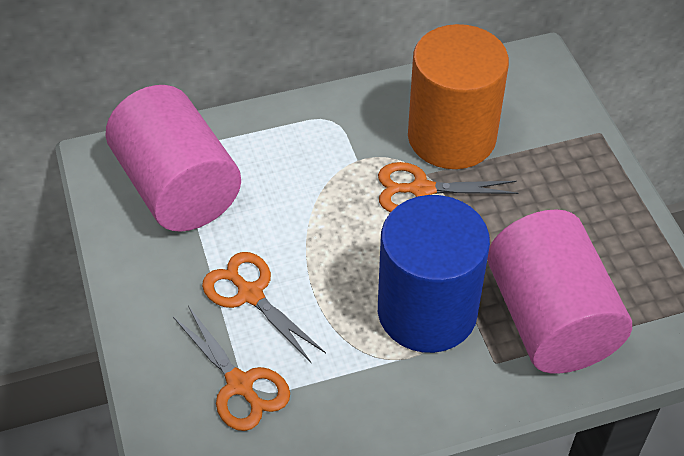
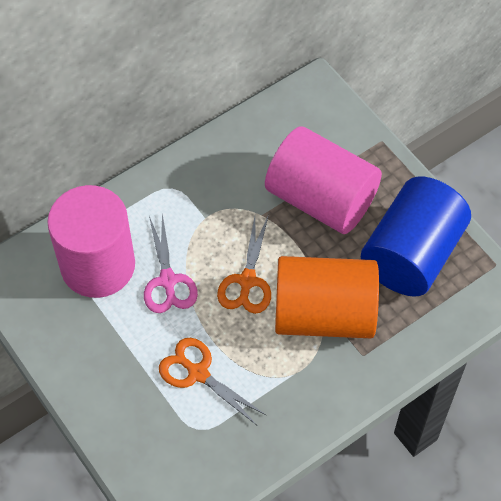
orange scissors: 3 -> 2
pink scissors: 0 -> 1

